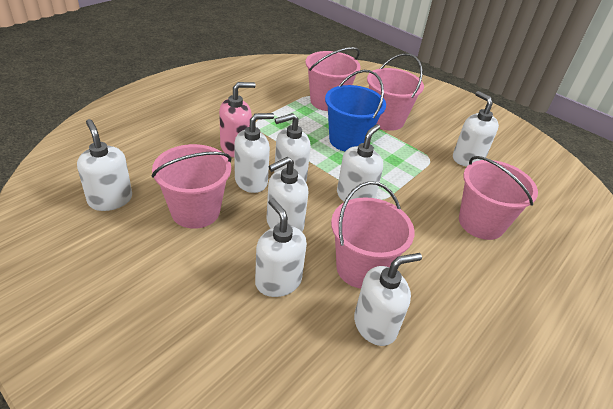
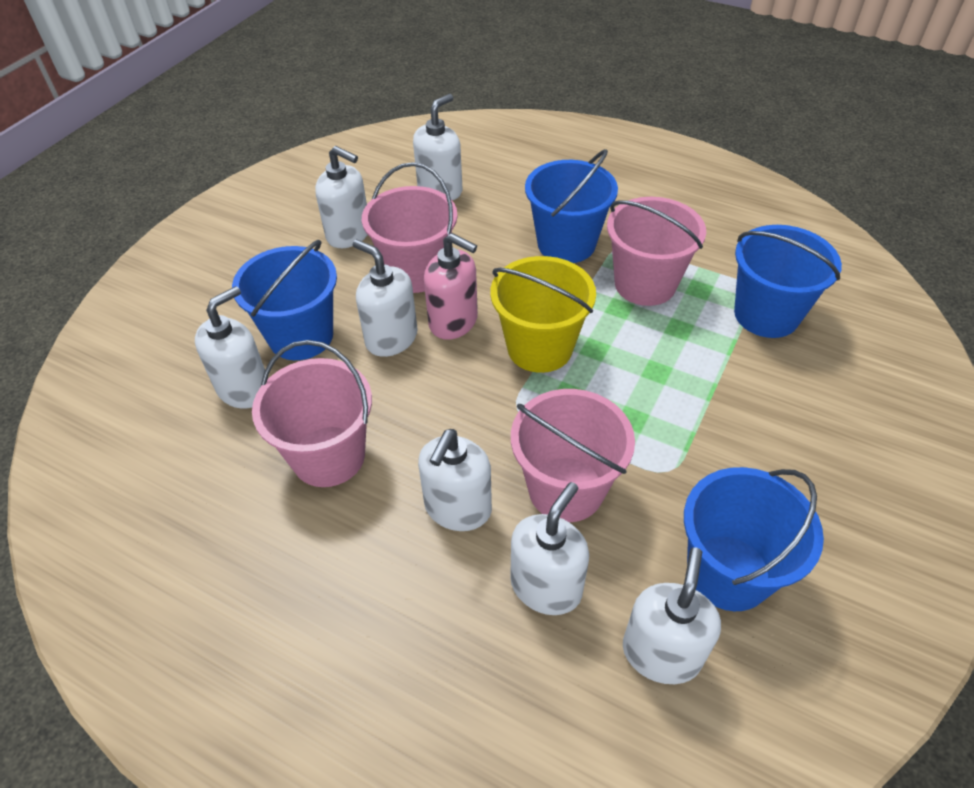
blue bucket: 1 -> 4
pink bucket: 5 -> 4
white soap dispenser: 8 -> 7
yellow bucket: 0 -> 1

